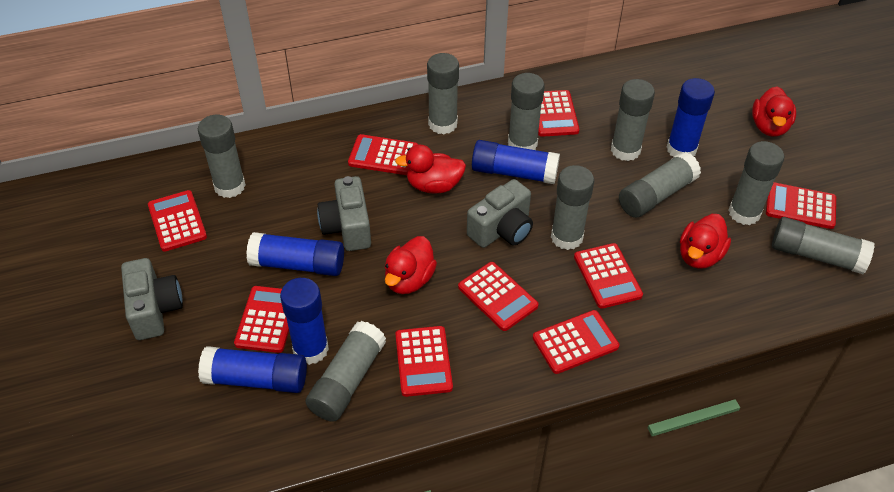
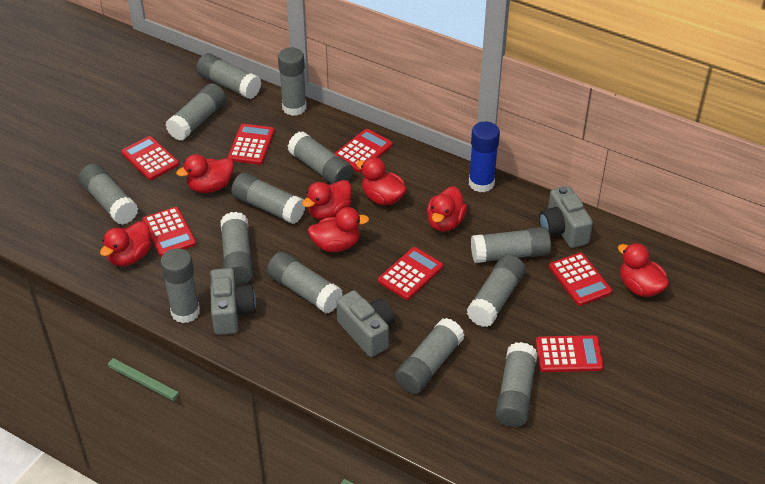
blue glue stick: 5 -> 1
grey glue stick: 9 -> 13
red calculator: 9 -> 7
red duck: 4 -> 7

